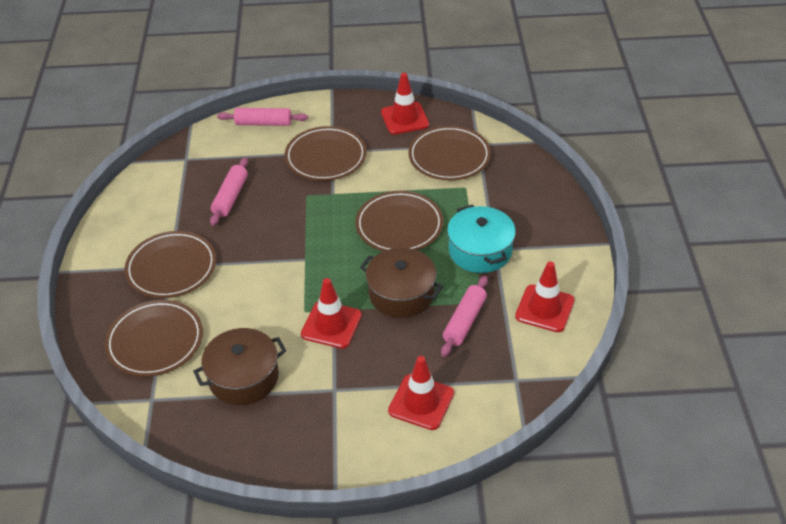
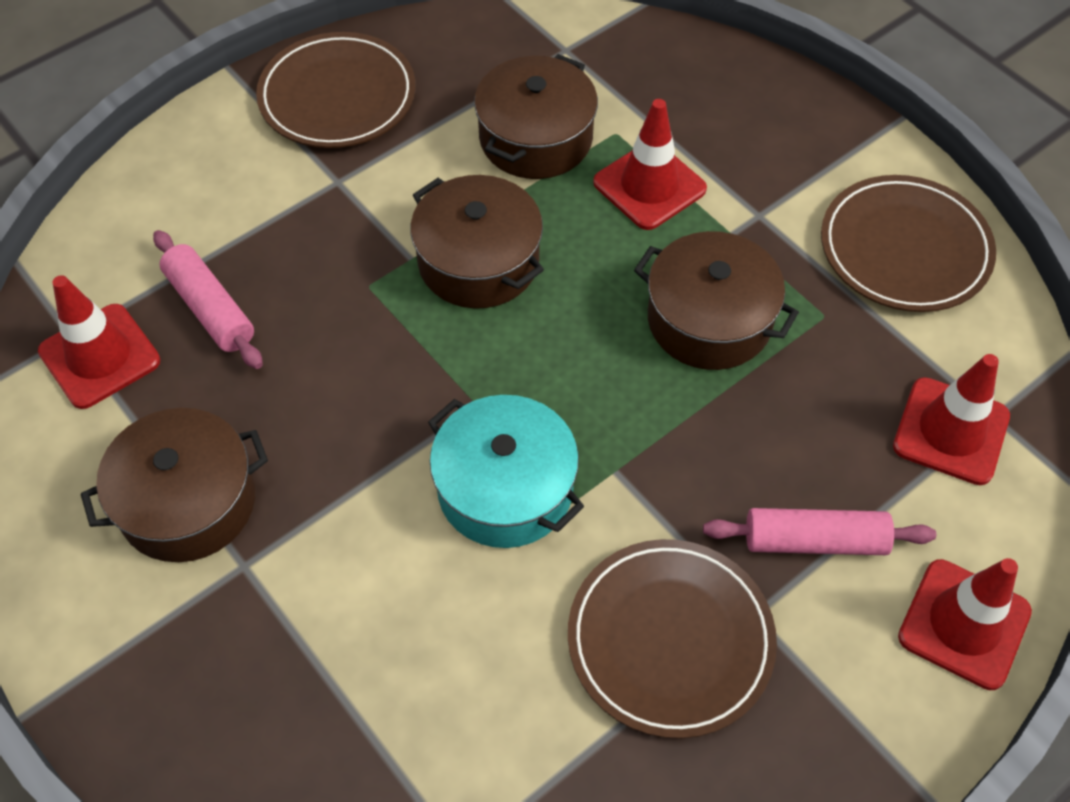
brown plate: 5 -> 3
brown pot: 2 -> 4
pink rolling pin: 3 -> 2

